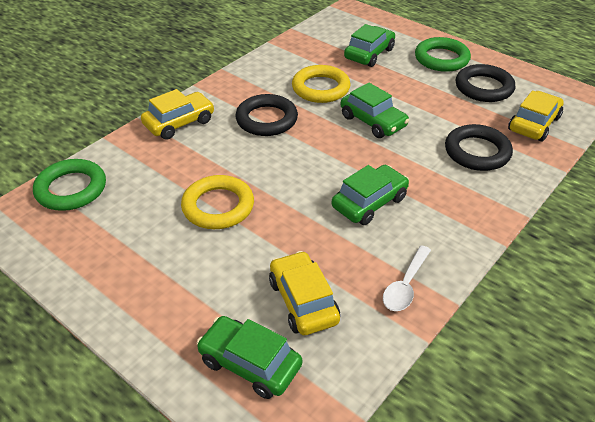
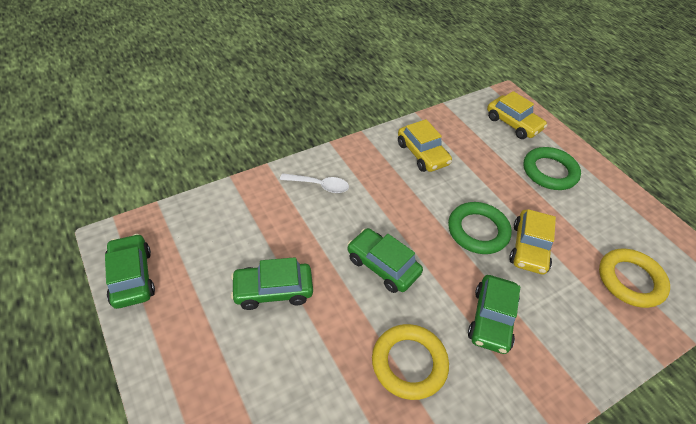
black ring: 3 -> 0

